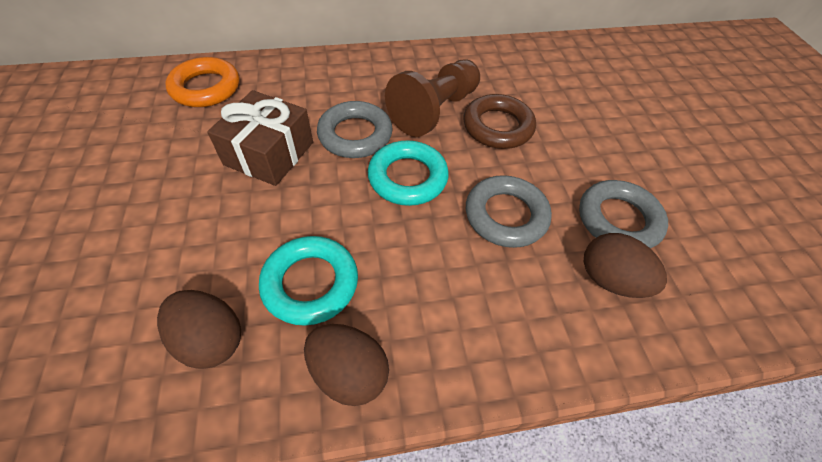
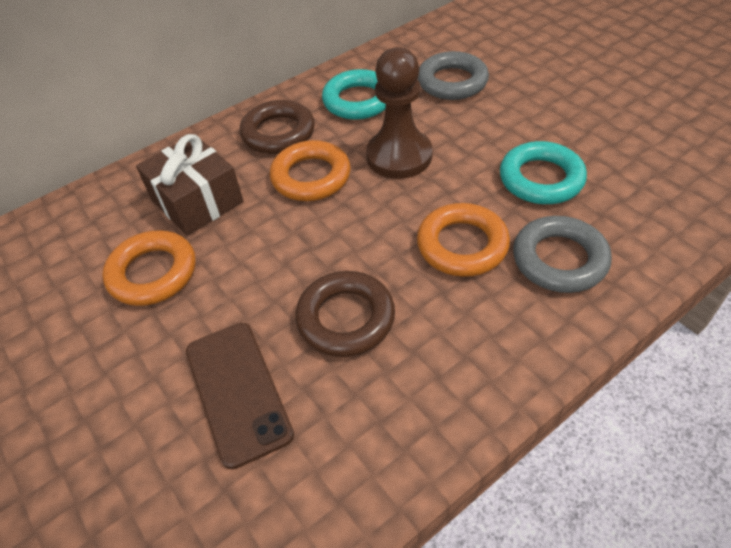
brown egg: 3 -> 0
brown phone: 0 -> 1
brown ring: 1 -> 2
grey ring: 3 -> 2
orange ring: 1 -> 3

